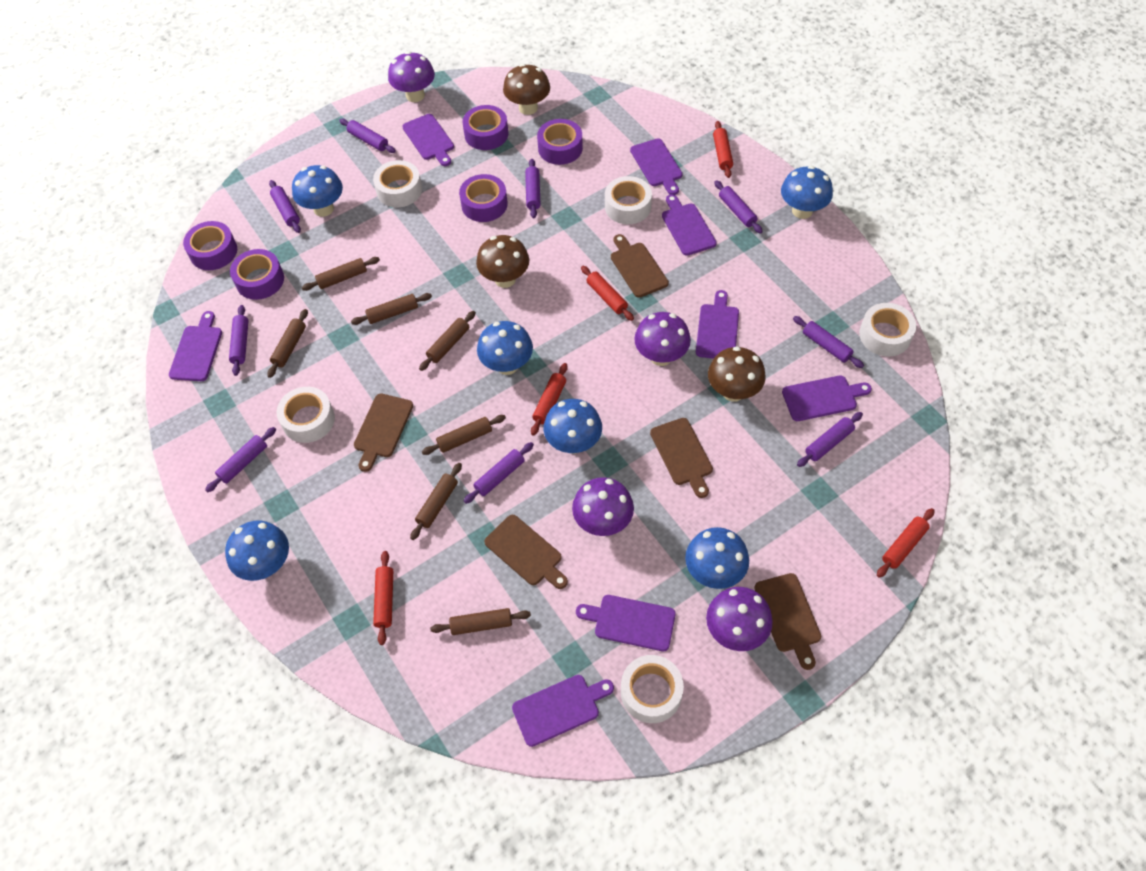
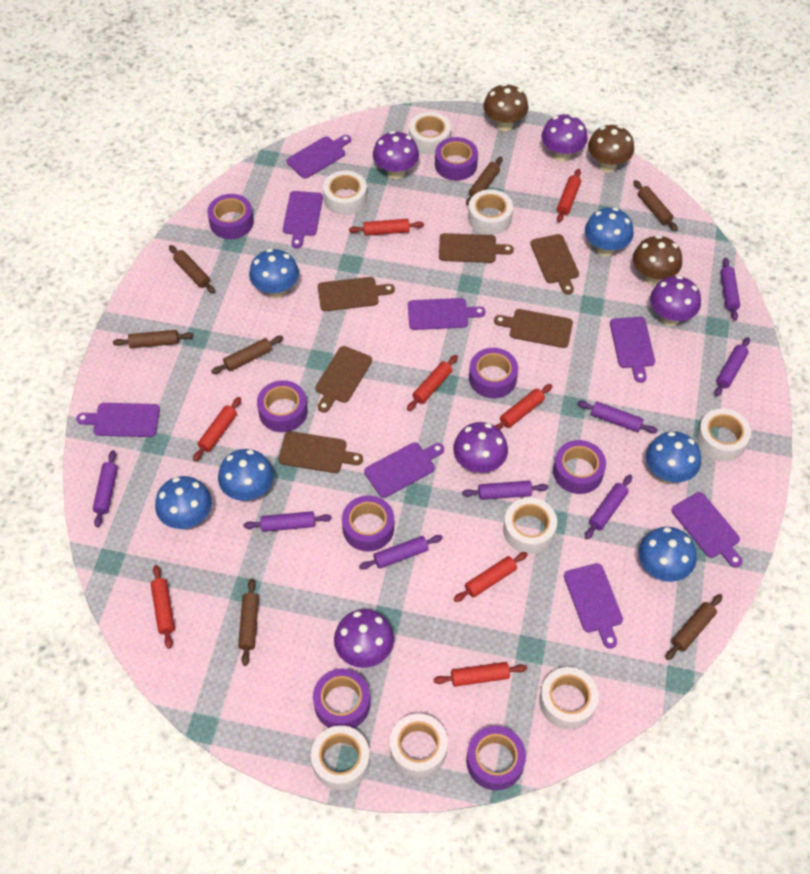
brown cutting board: 5 -> 6
purple mushroom: 4 -> 5
purple rolling pin: 9 -> 8
purple tape: 5 -> 8
red rolling pin: 5 -> 8
white tape: 5 -> 8

